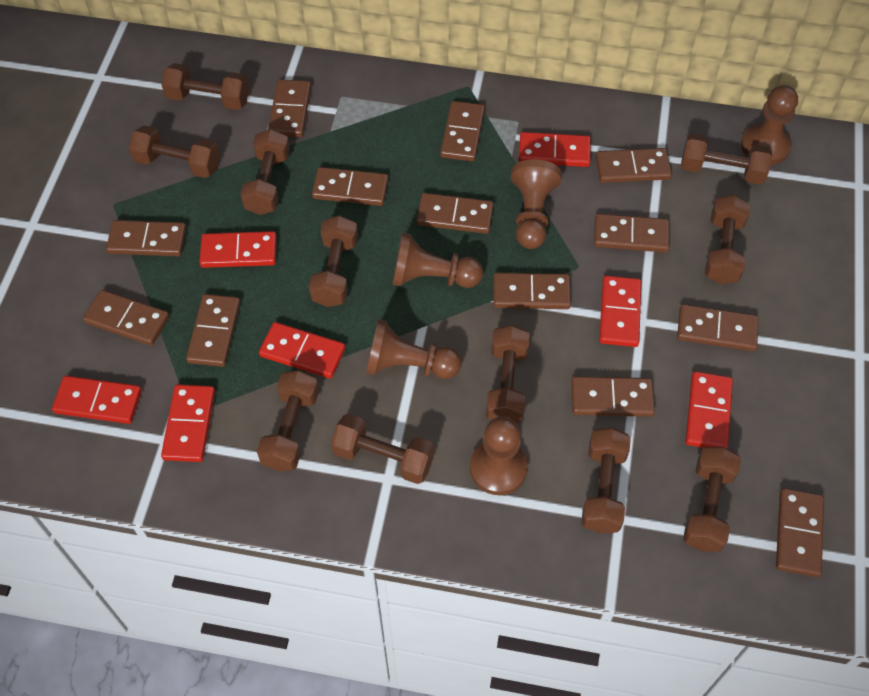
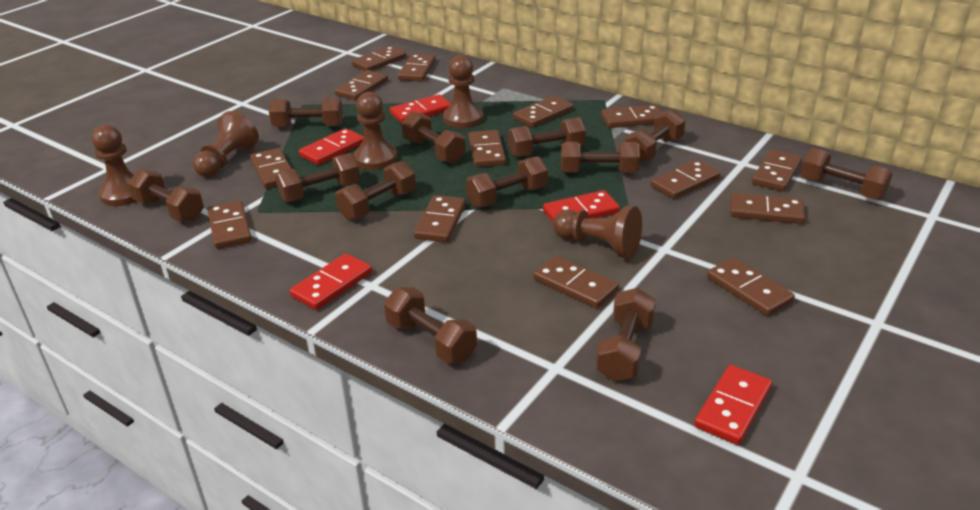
brown domino: 13 -> 14
brown dumbbell: 11 -> 12
red domino: 7 -> 5

